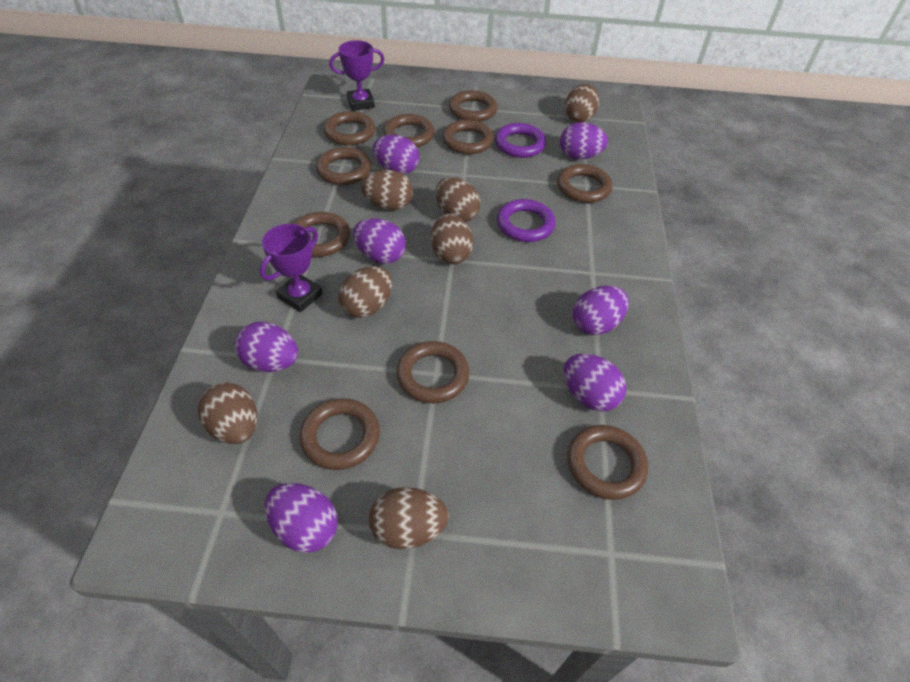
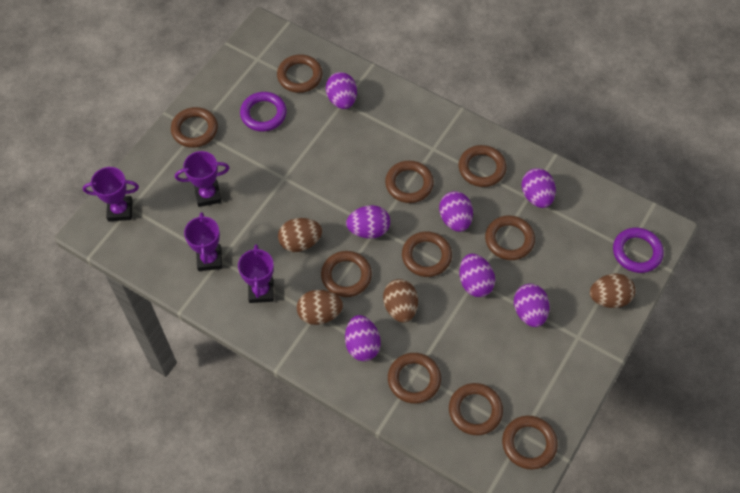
brown egg: 7 -> 4
purple trophy: 2 -> 4

